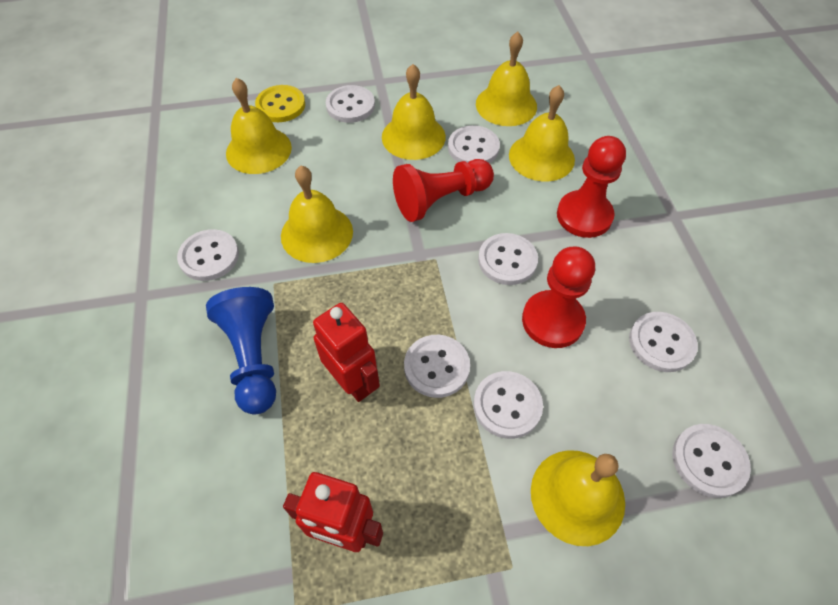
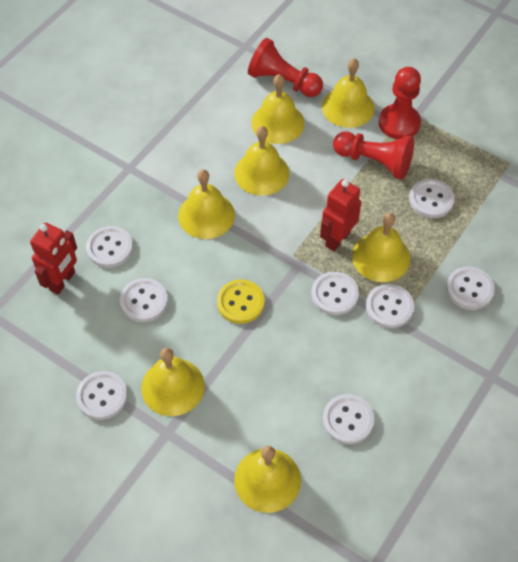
blue pawn: 1 -> 0
yellow bell: 6 -> 7

